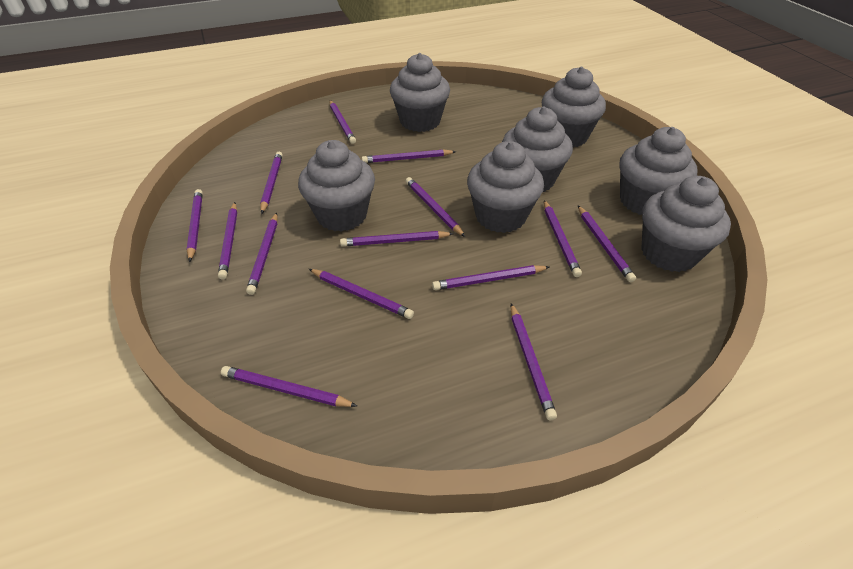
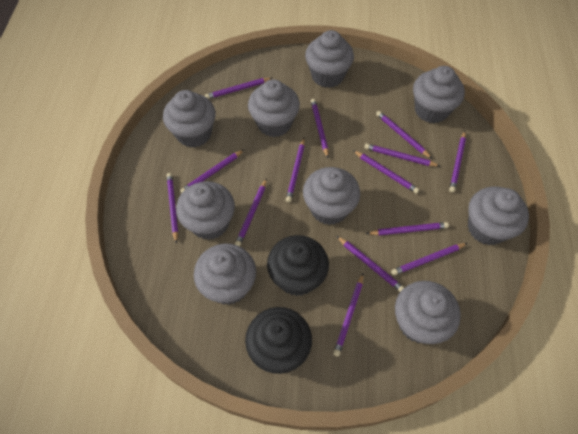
black cupcake: 0 -> 2
grey cupcake: 7 -> 9

